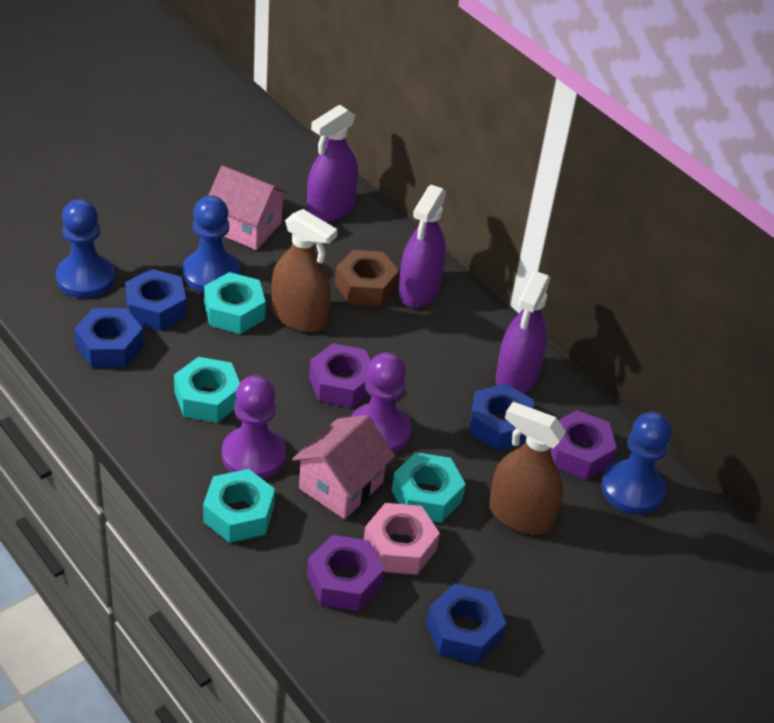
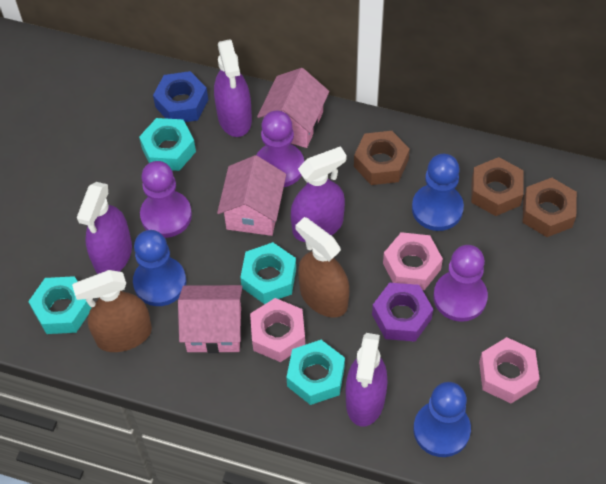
blue nut: 4 -> 1
brown nut: 1 -> 3
pink house: 2 -> 3
pink nut: 1 -> 3
purple nut: 3 -> 1
purple pawn: 2 -> 3
purple spray bottle: 3 -> 4

